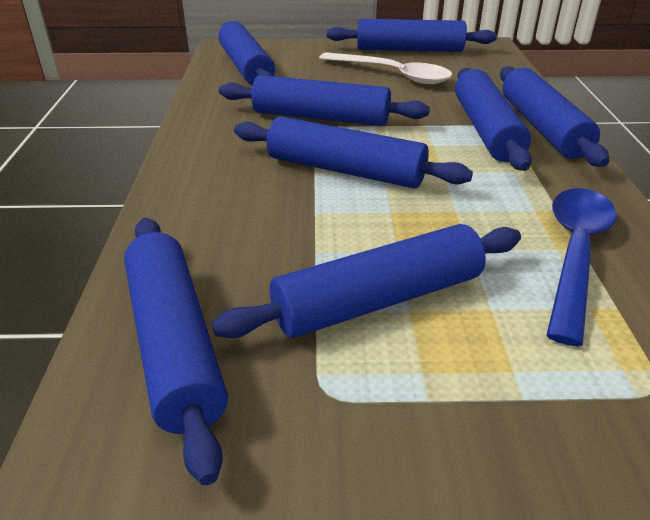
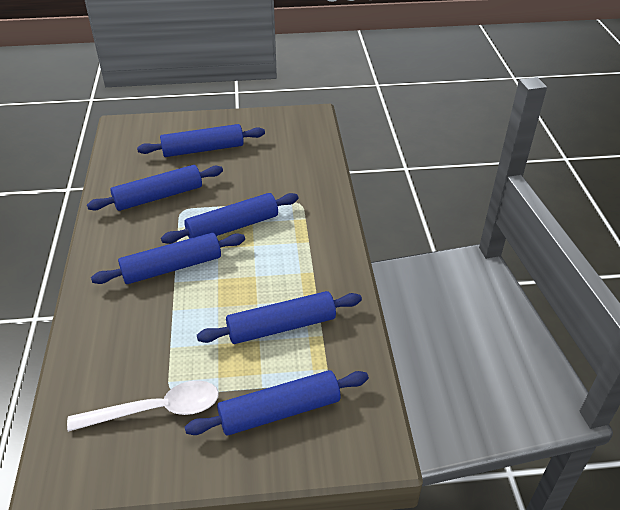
blue rolling pin: 8 -> 6
blue spoon: 1 -> 0

